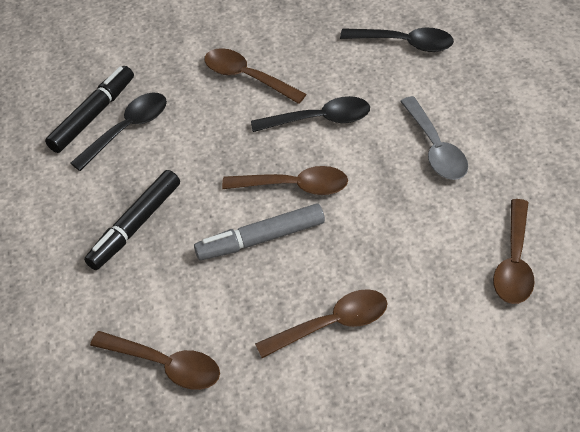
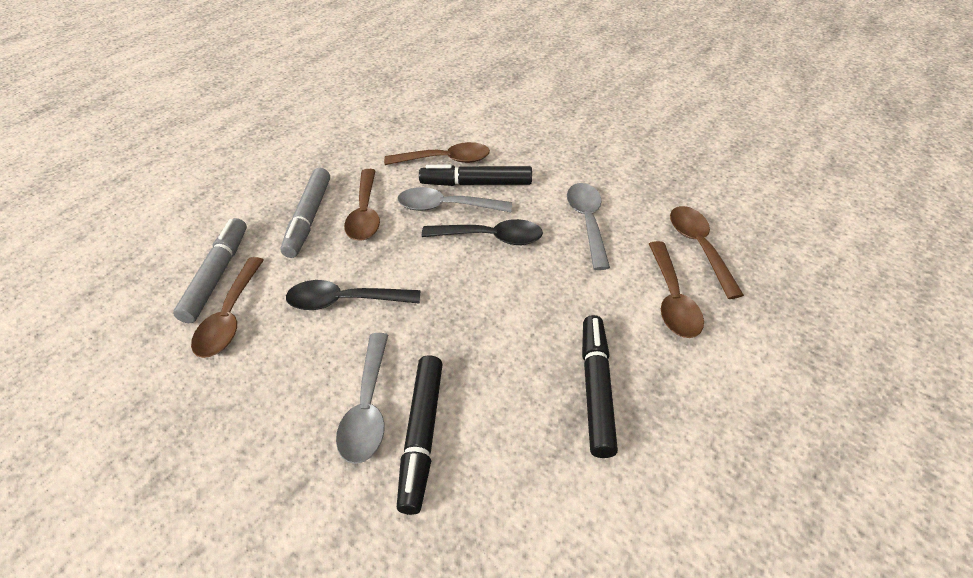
black marker: 2 -> 3
black spoon: 3 -> 2
grey marker: 1 -> 2
grey spoon: 1 -> 3

